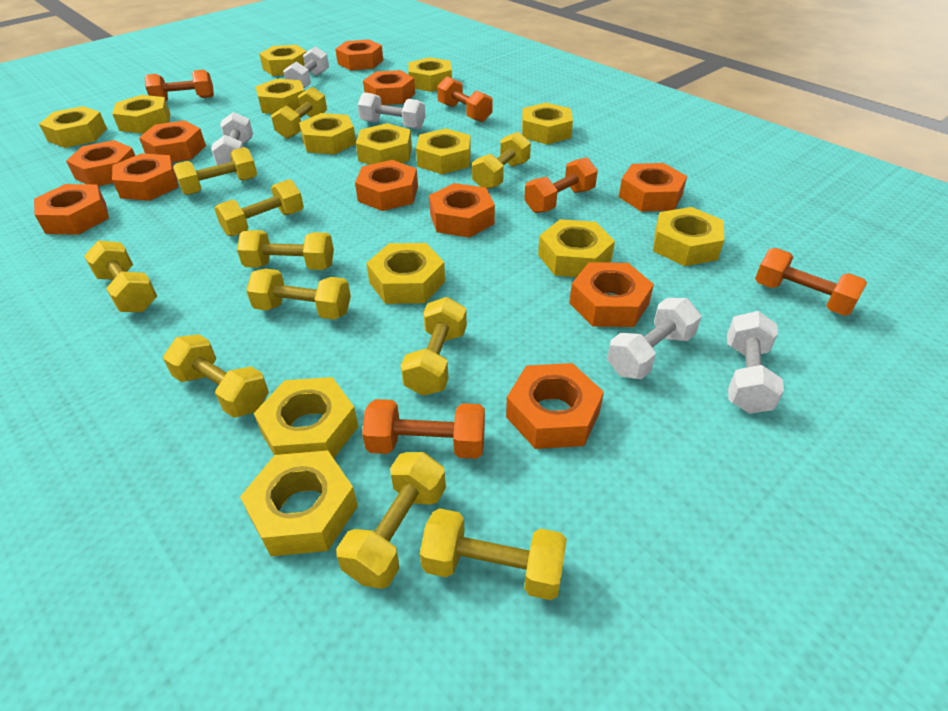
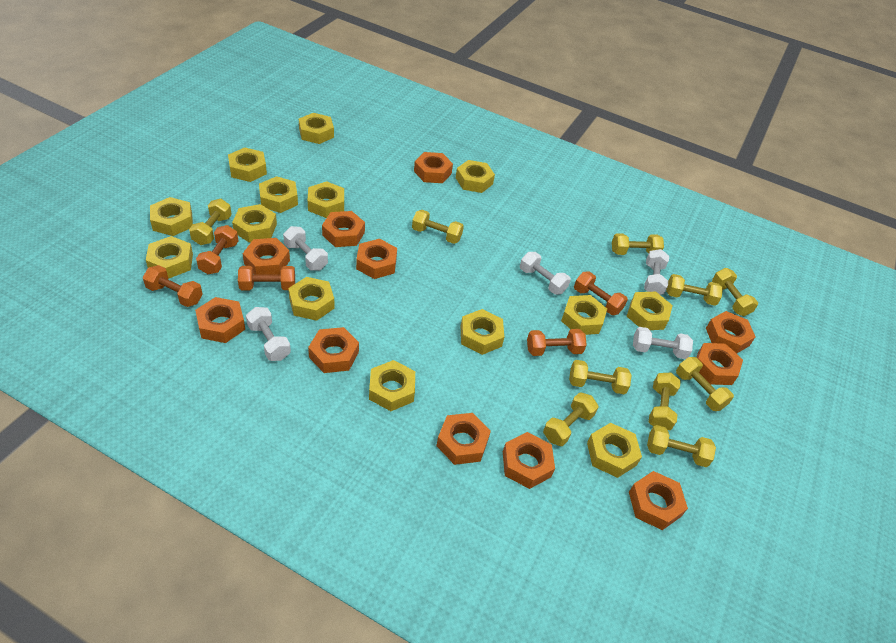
yellow dumbbell: 11 -> 10

